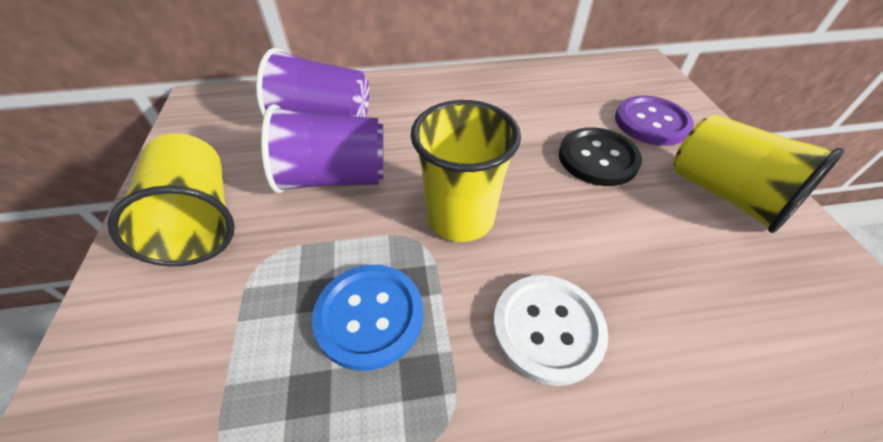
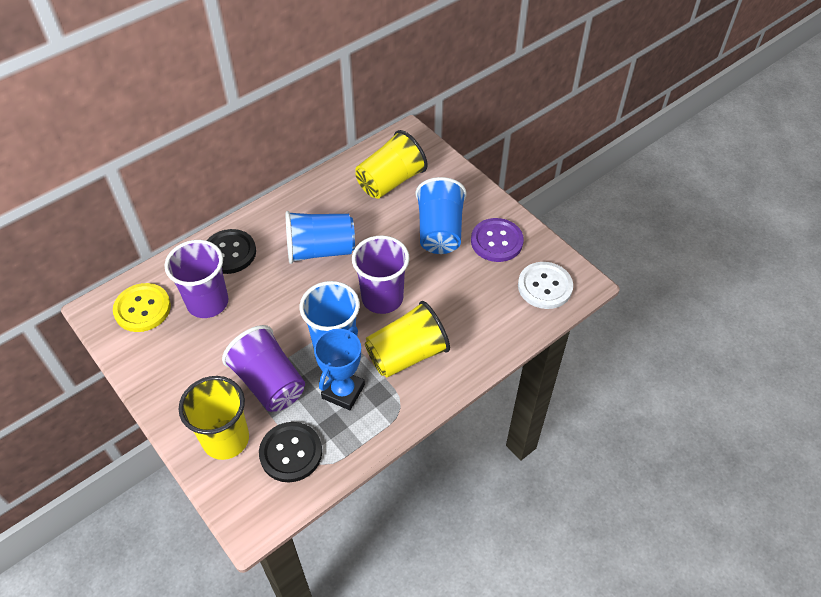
black button: 1 -> 2
blue button: 1 -> 0
blue cup: 0 -> 3
blue trophy: 0 -> 1
purple cup: 2 -> 3
yellow button: 0 -> 1

